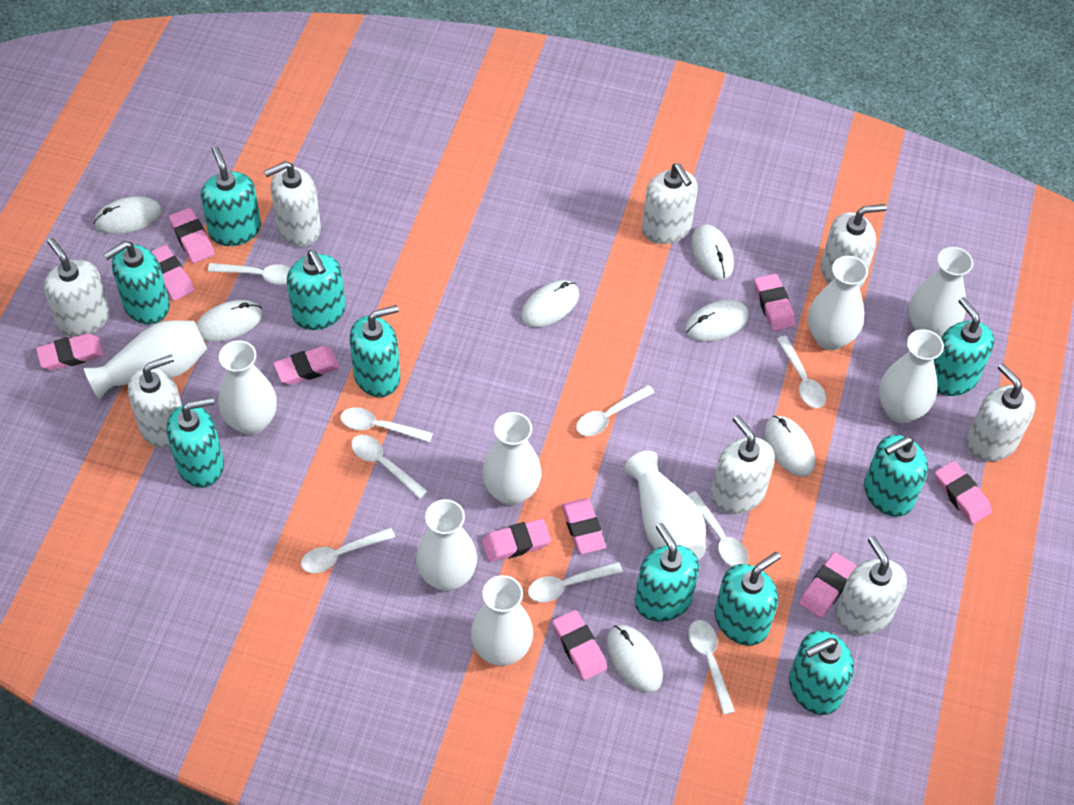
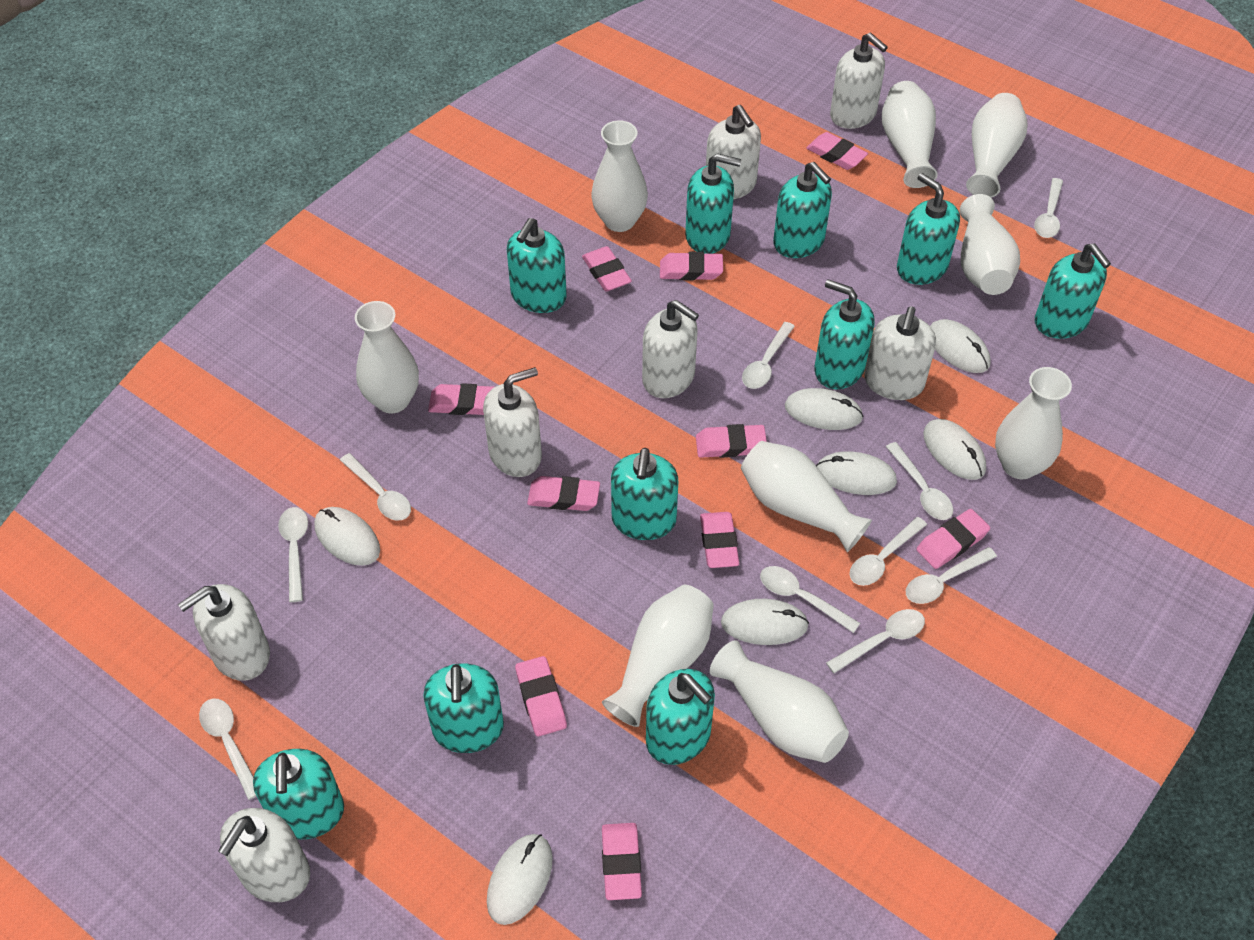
white soap dispenser: 8 -> 7
white spoon: 9 -> 10

